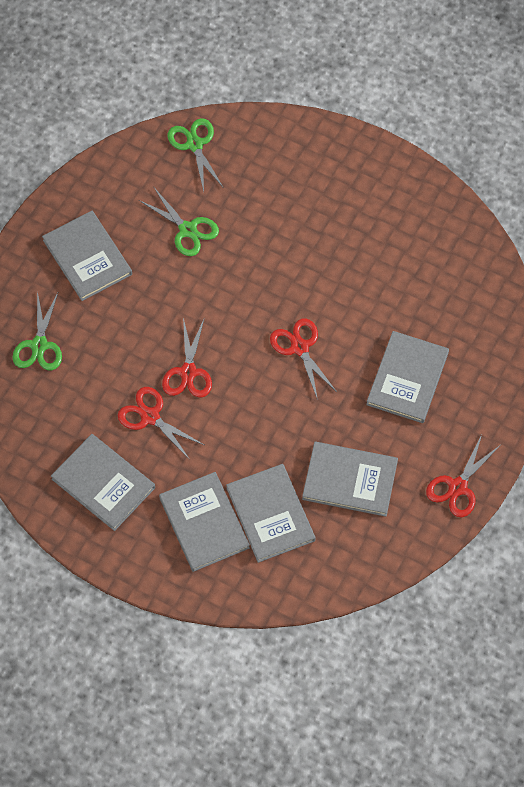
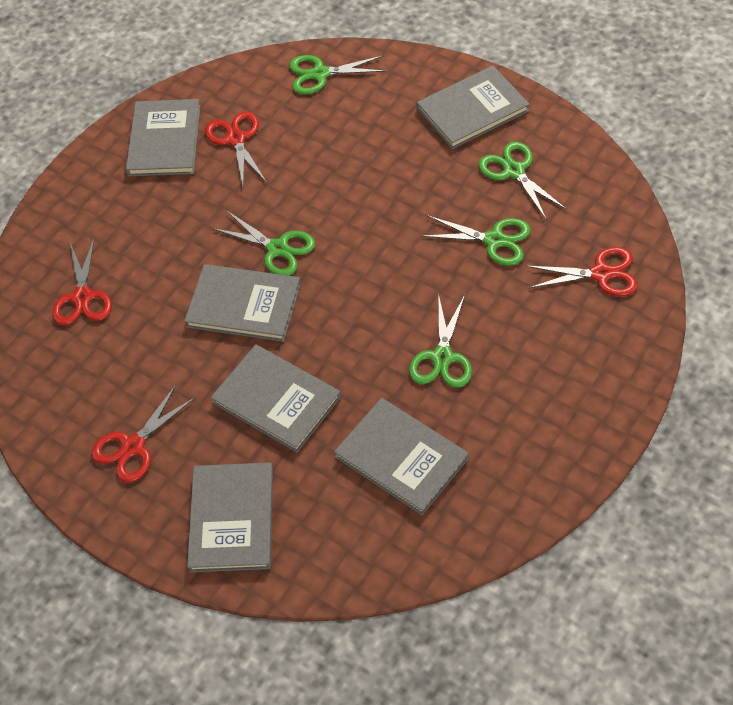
green scissors: 3 -> 5

